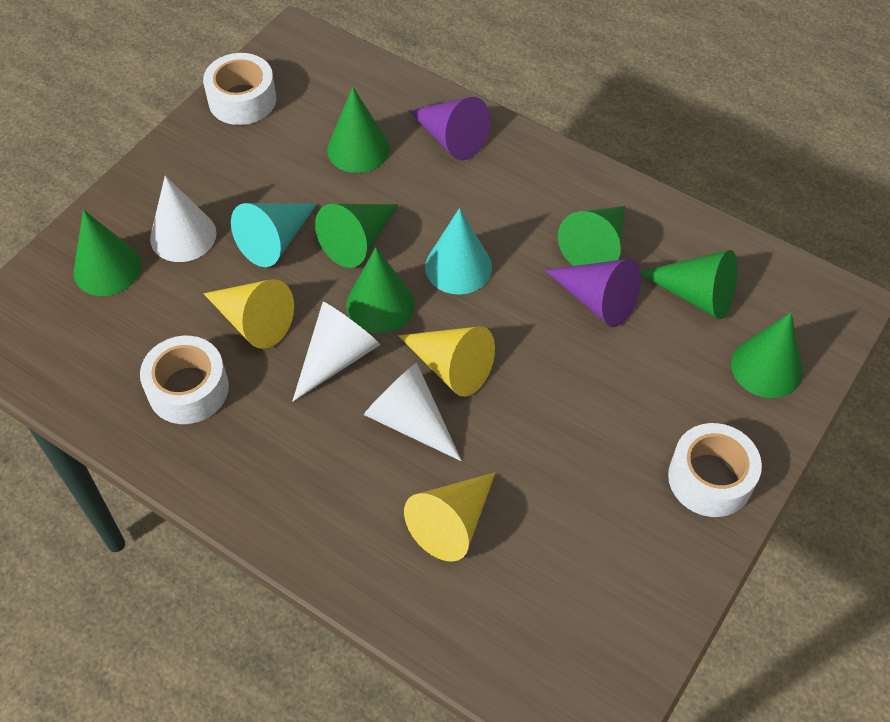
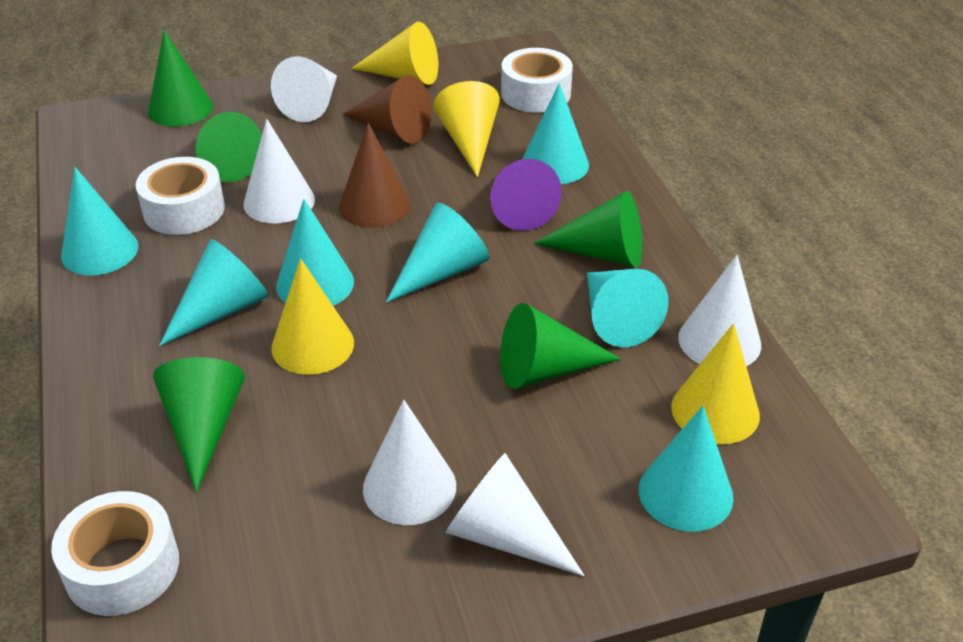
brown cone: 0 -> 2
green cone: 7 -> 5
purple cone: 2 -> 1
turquoise cone: 2 -> 7
white cone: 3 -> 5
yellow cone: 3 -> 4

